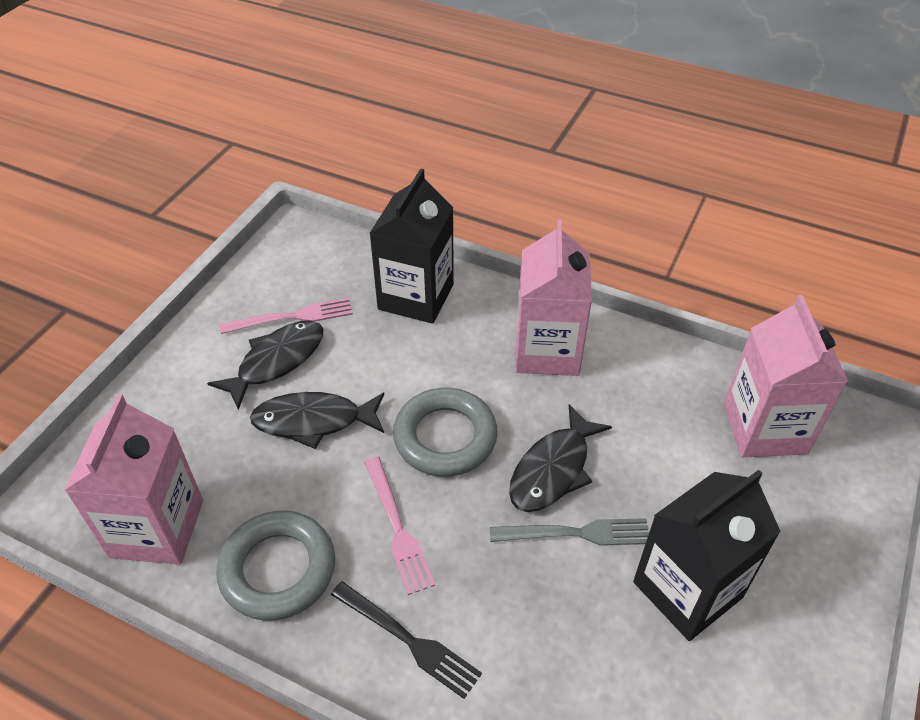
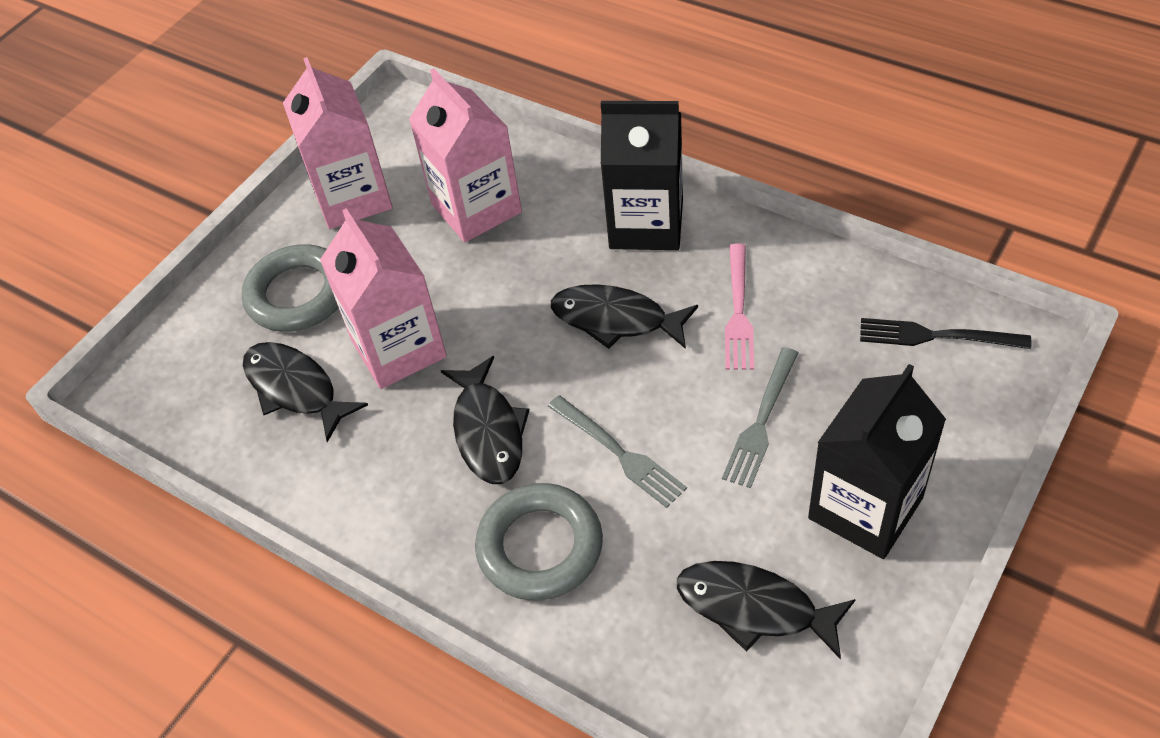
black fish: 3 -> 4
grey fork: 1 -> 2
pink fork: 2 -> 1

